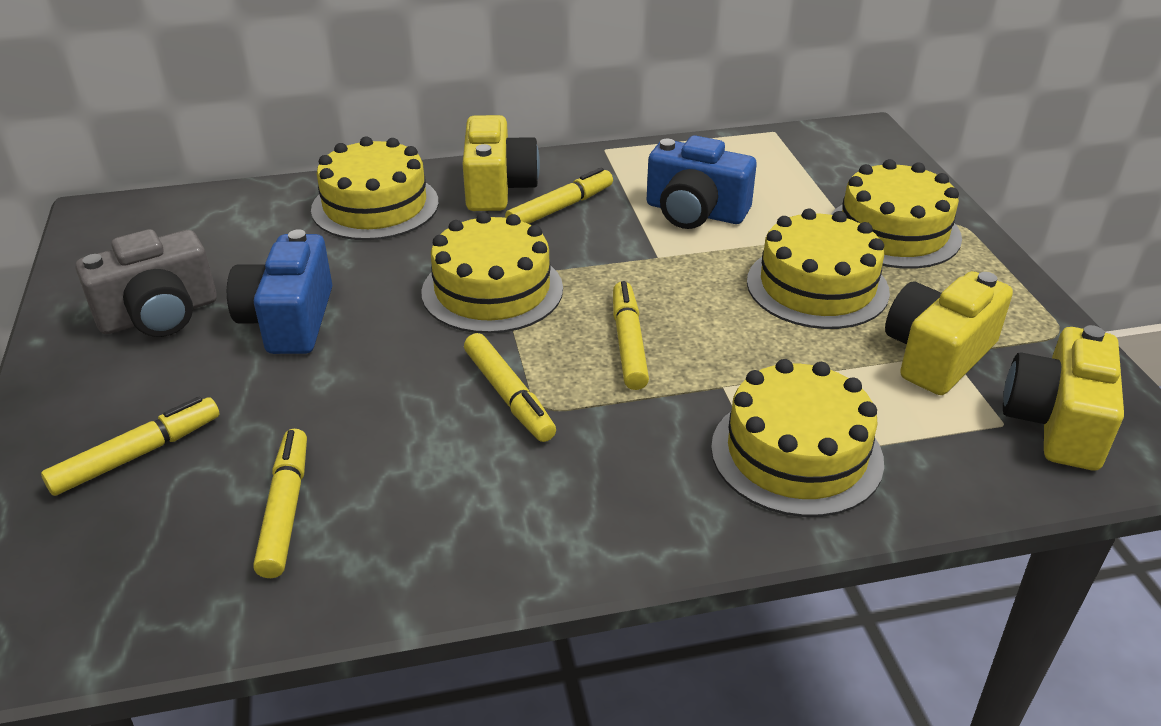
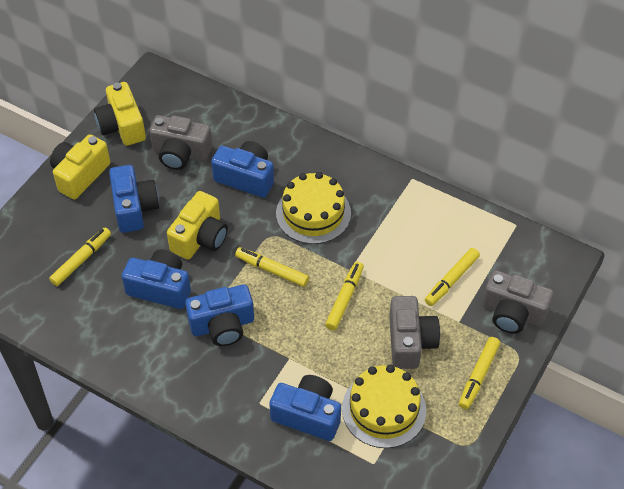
blue camera: 2 -> 5
grey camera: 1 -> 3
yellow cake: 5 -> 2

